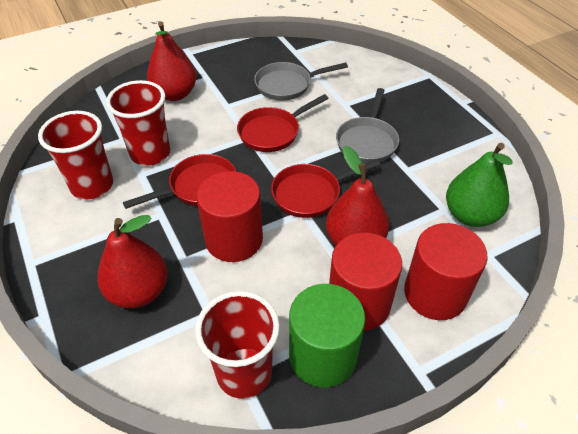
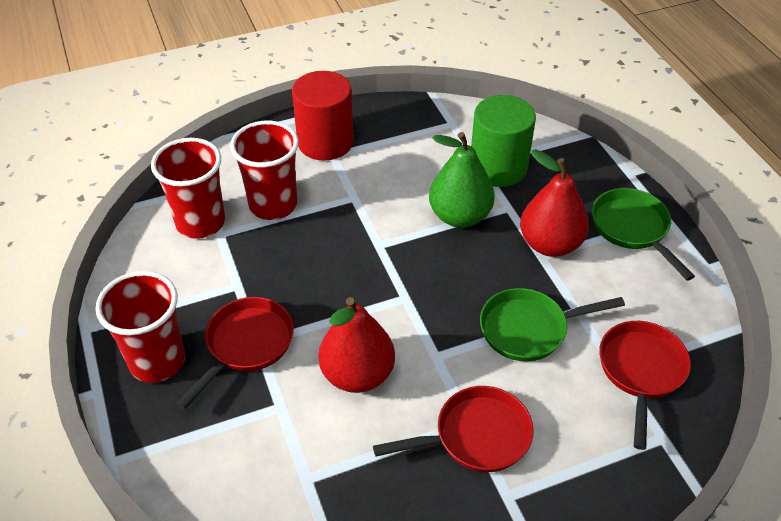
green pan: 0 -> 2
grey pan: 2 -> 0
red cylinder: 3 -> 1
red pear: 3 -> 2

